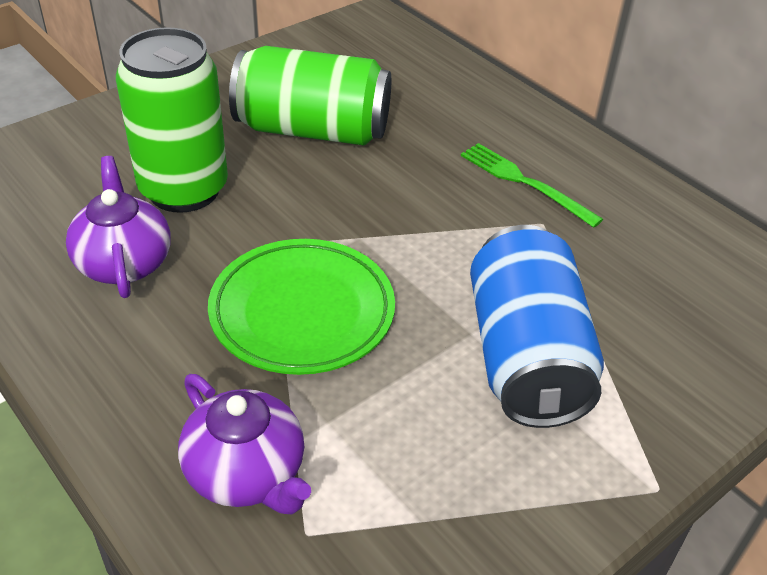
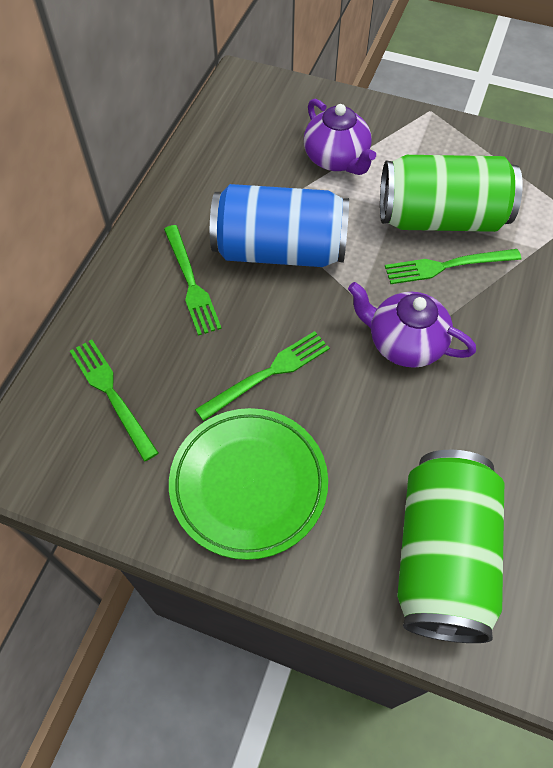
green fork: 1 -> 4

